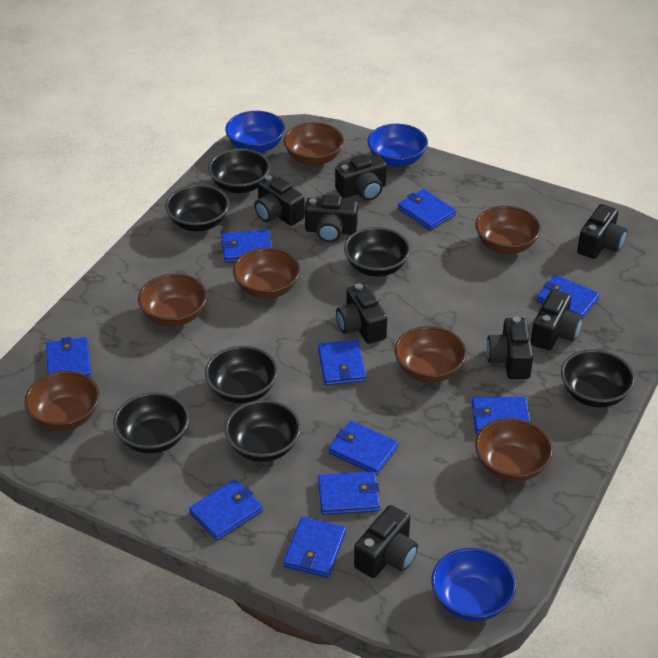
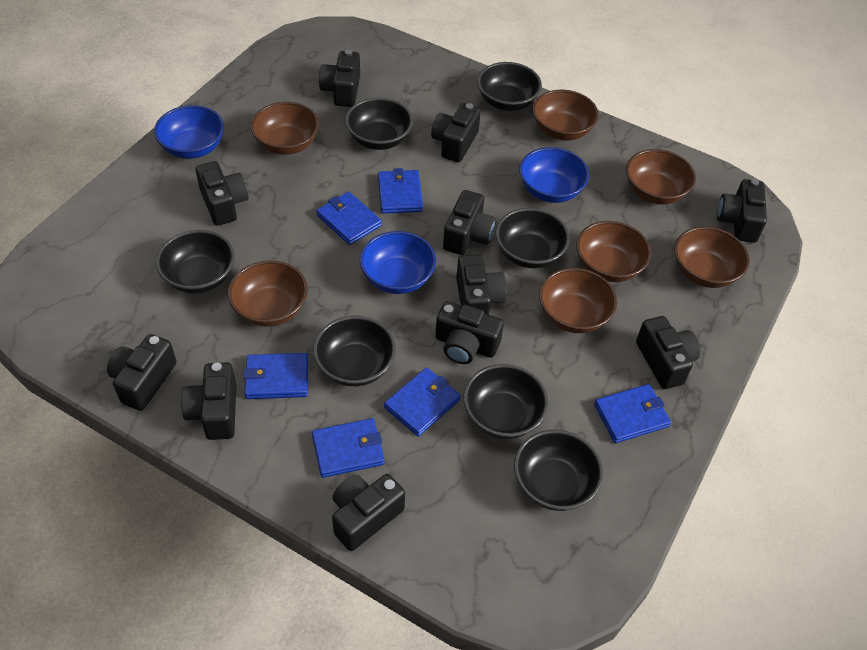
black camera: 8 -> 11
blue wallet: 10 -> 6

